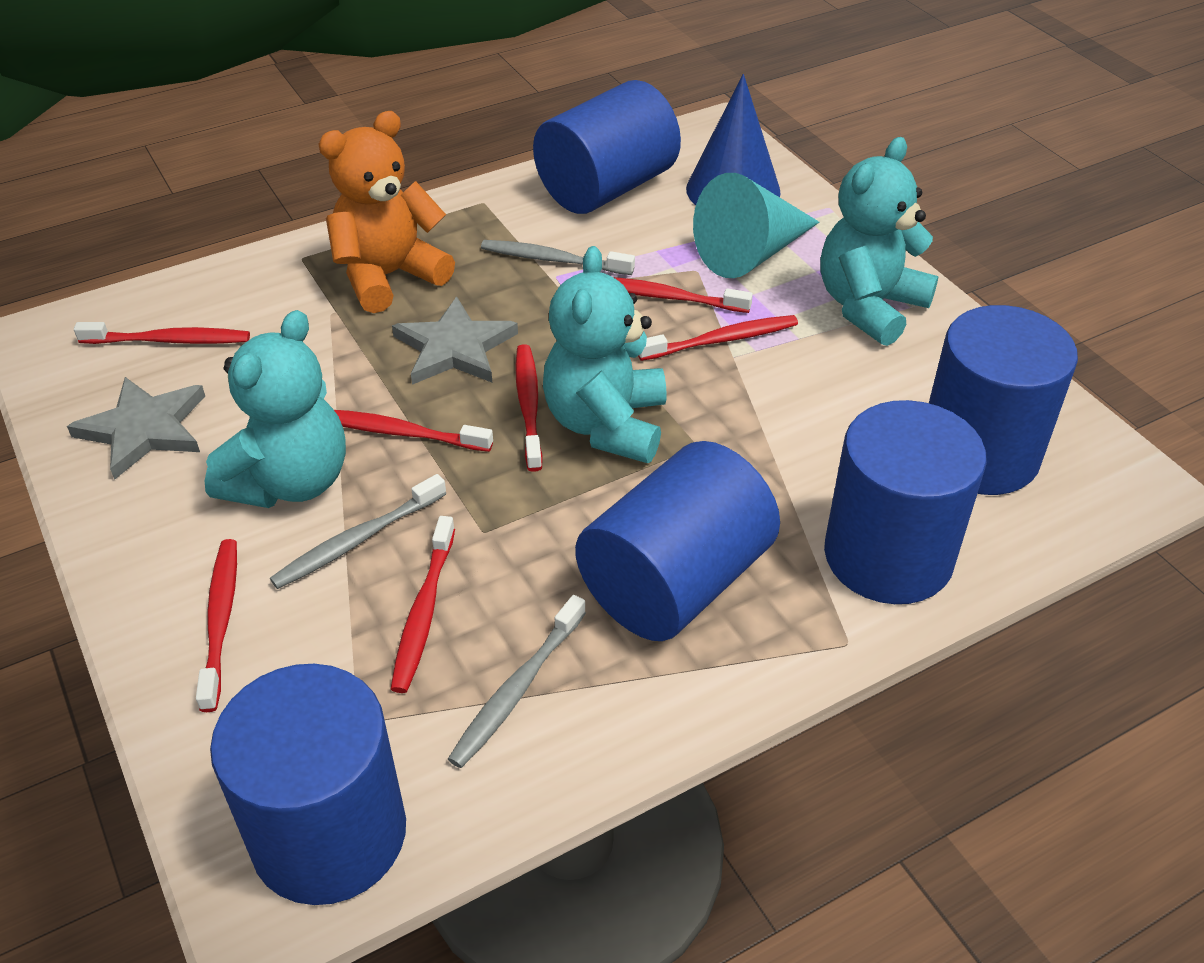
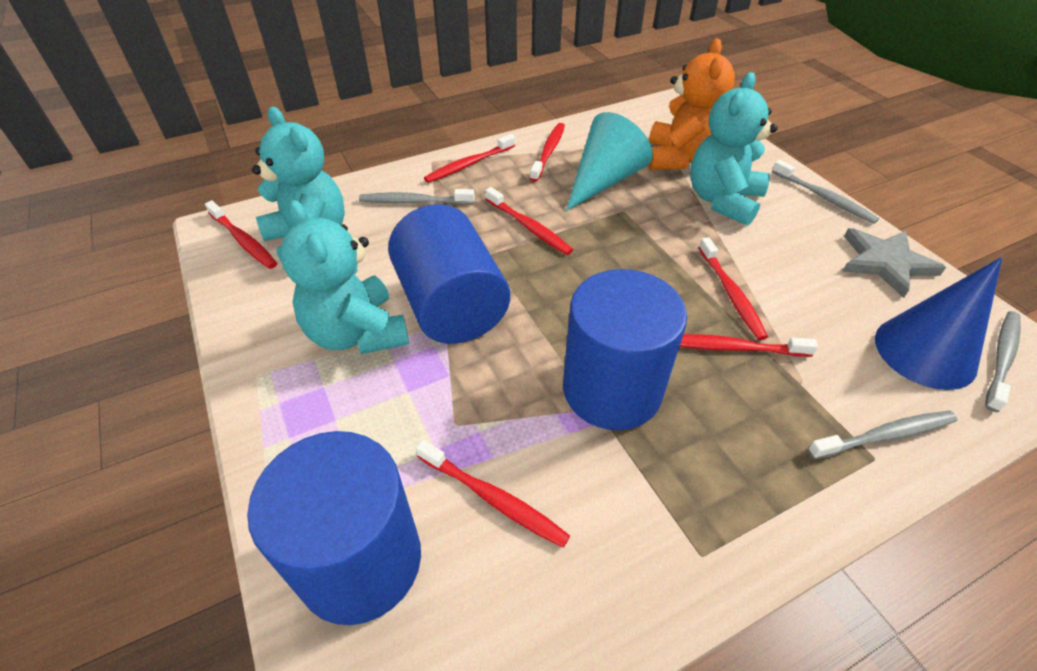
blue cylinder: 5 -> 3
grey star: 2 -> 1
grey toothbrush: 3 -> 4

